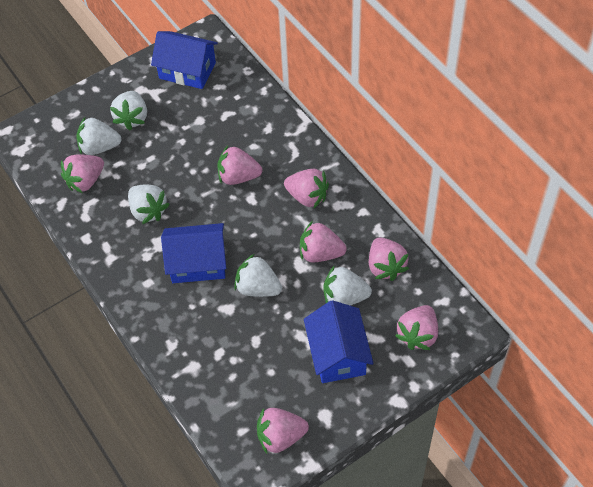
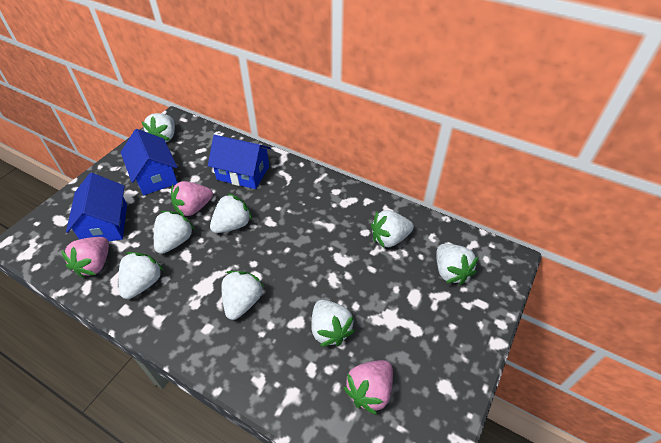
pink strawberry: 7 -> 3
white strawberry: 5 -> 8

